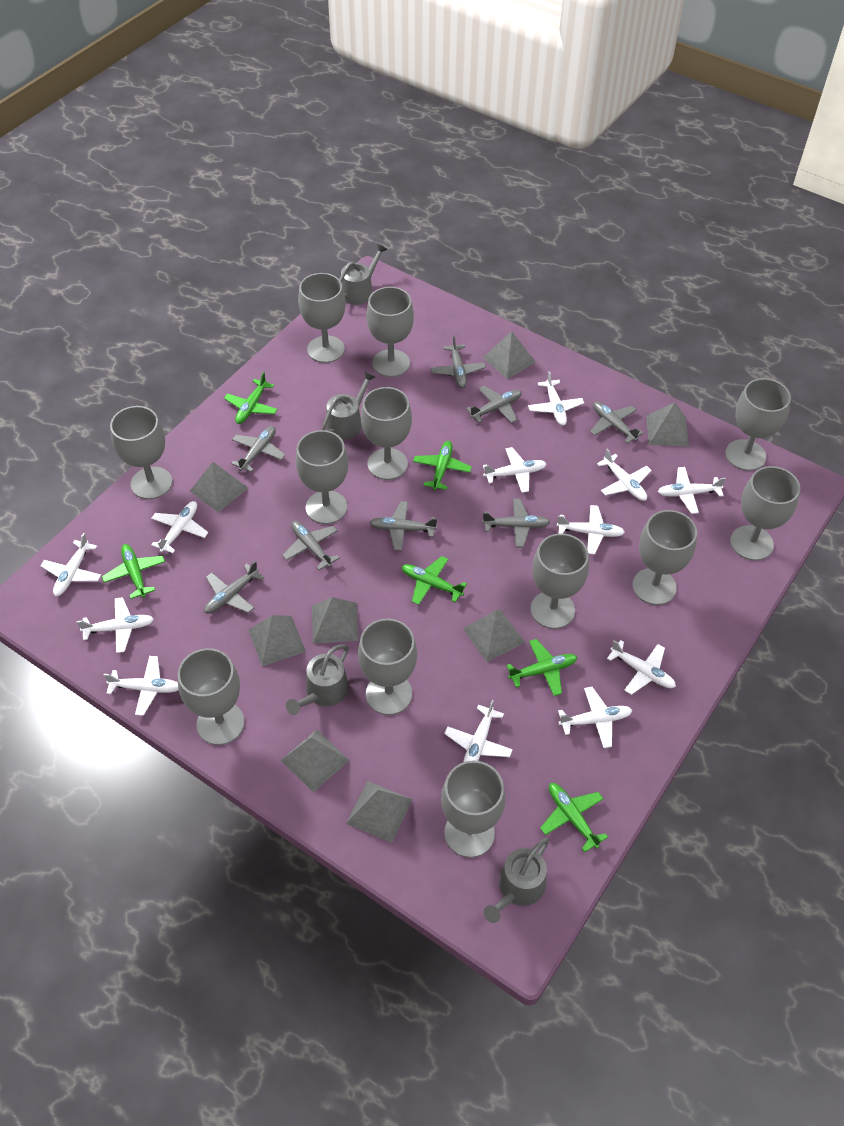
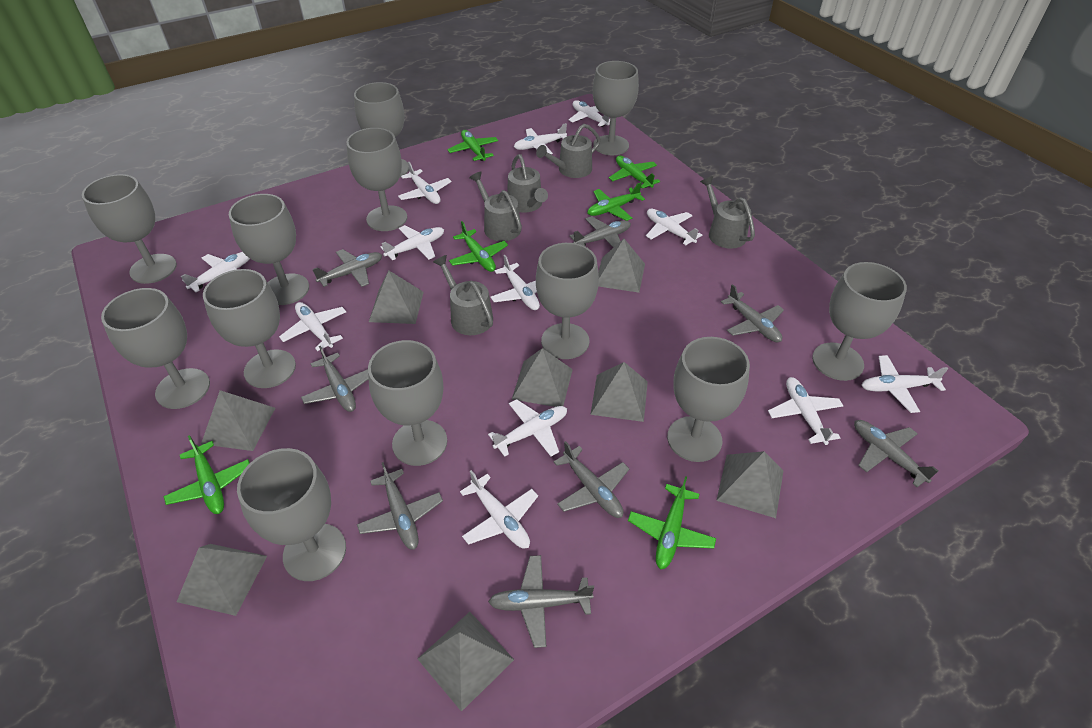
grey watering can: 4 -> 5

